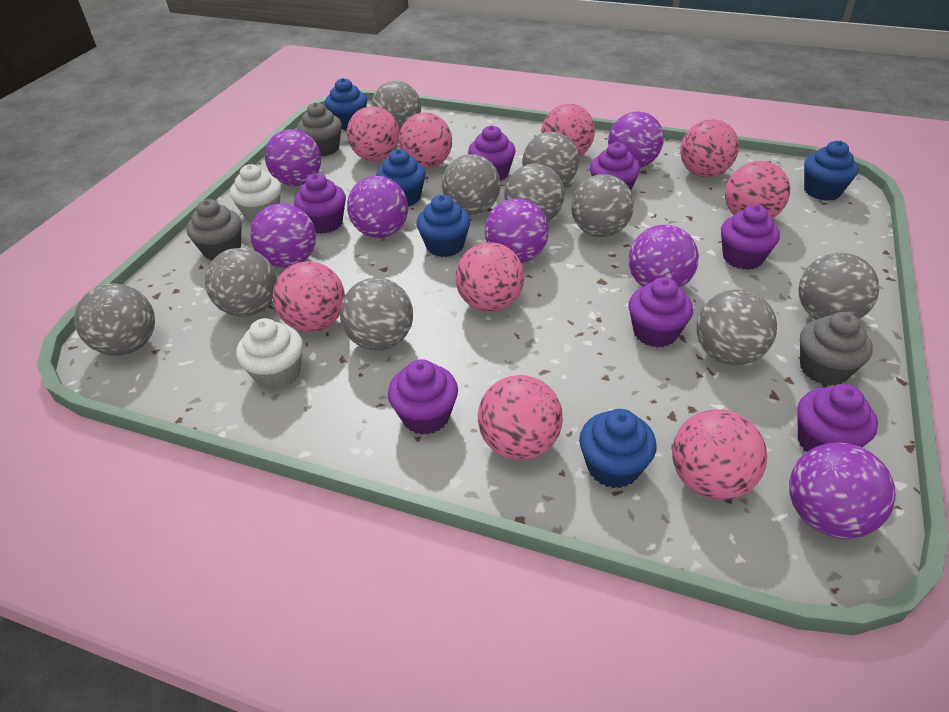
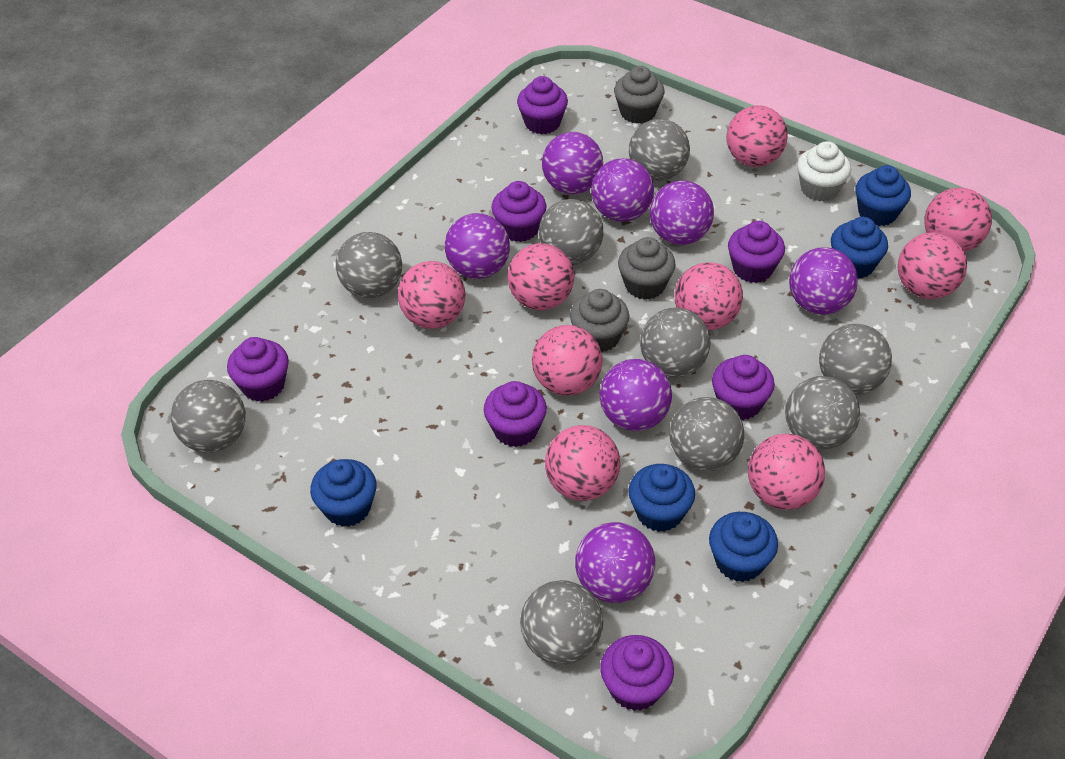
grey ball: 10 -> 9
white cupcake: 2 -> 1

